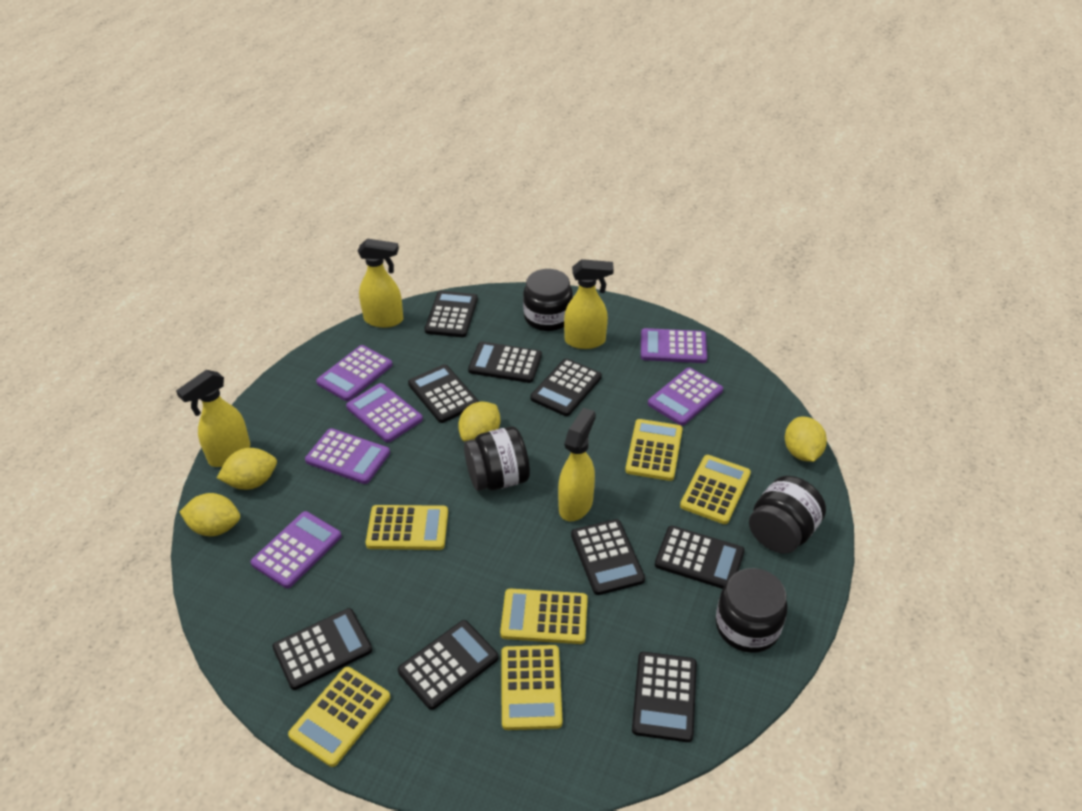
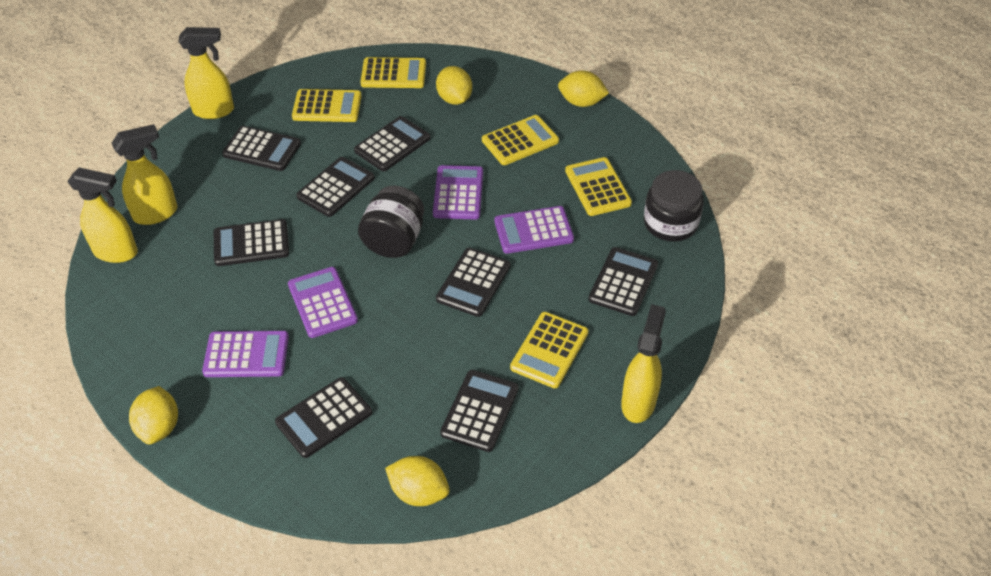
black calculator: 9 -> 8
black jar: 4 -> 2
purple calculator: 6 -> 4
yellow calculator: 6 -> 5

